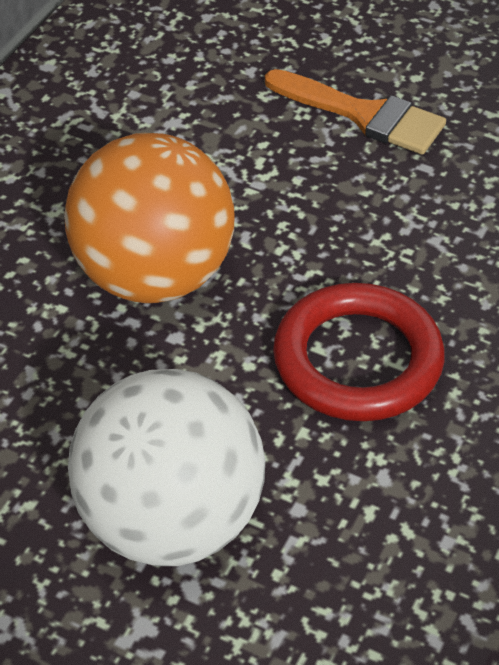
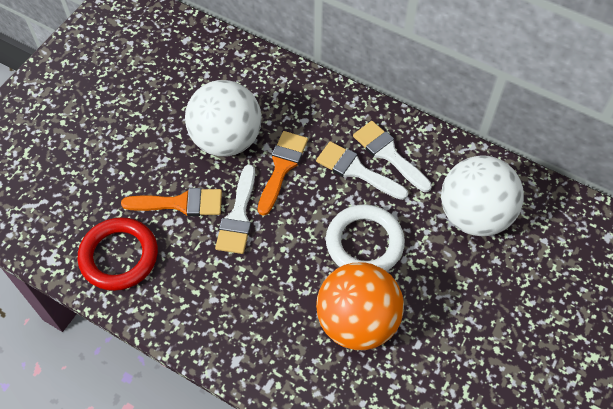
orange brush: 1 -> 2
white ball: 1 -> 2
white brush: 0 -> 3
white ring: 0 -> 1

